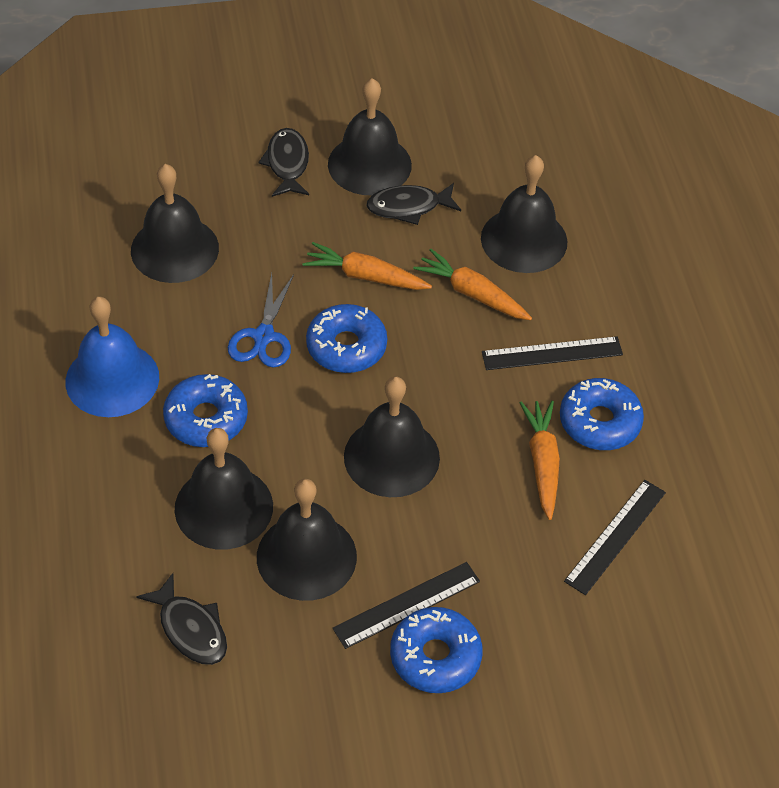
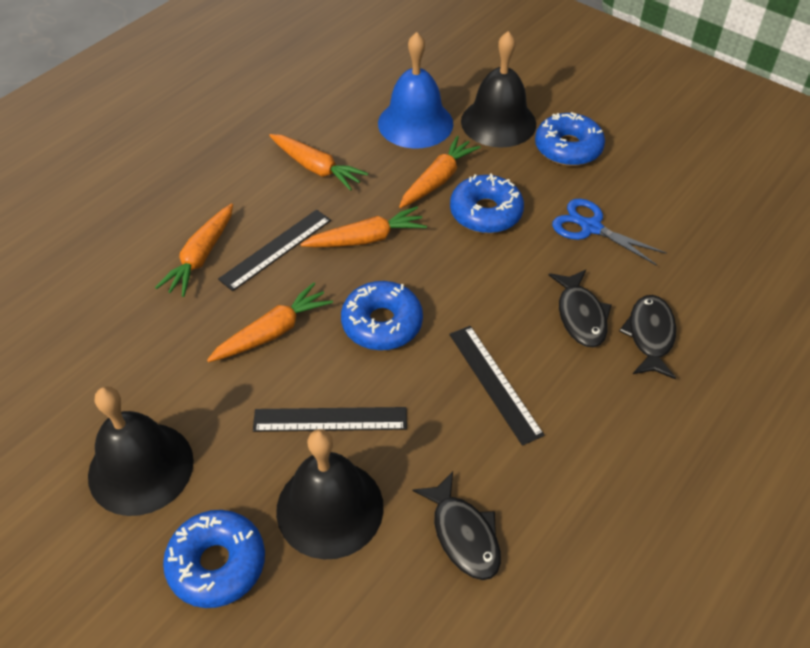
black bell: 6 -> 3
orange carrot: 3 -> 5

